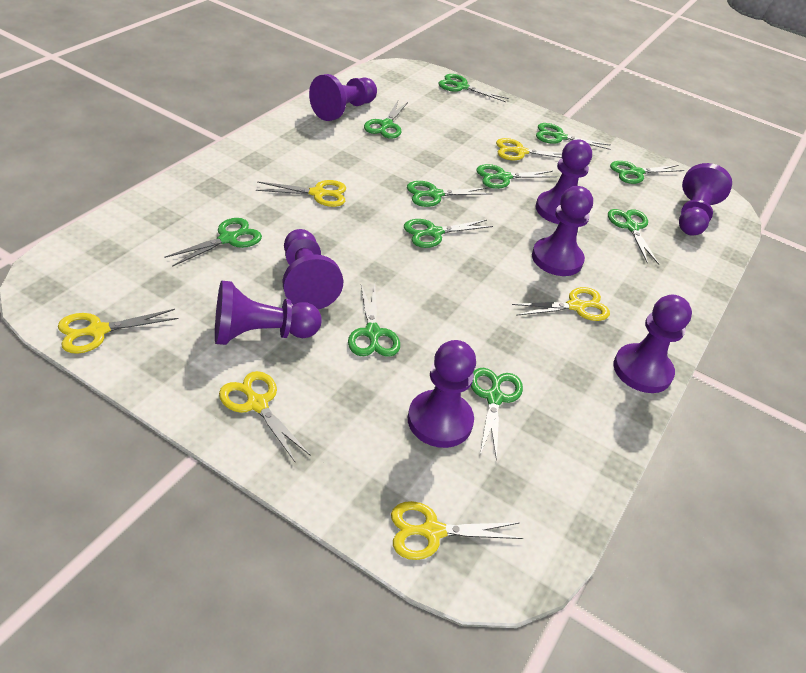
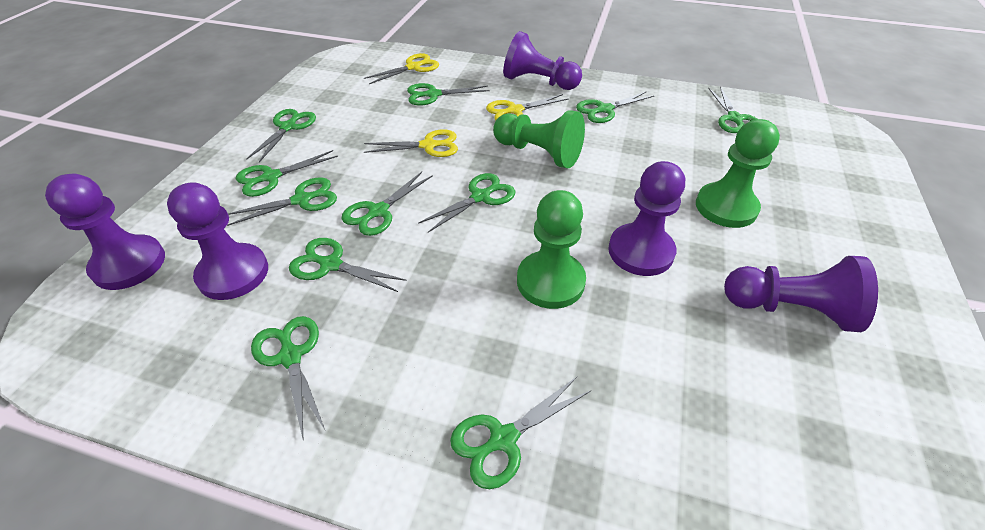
green pawn: 0 -> 3
purple pawn: 8 -> 5
yellow scissors: 6 -> 3

